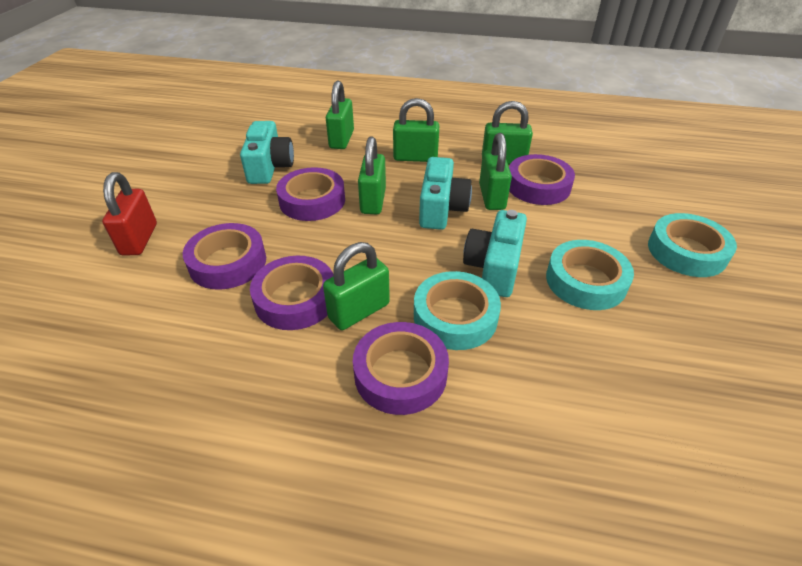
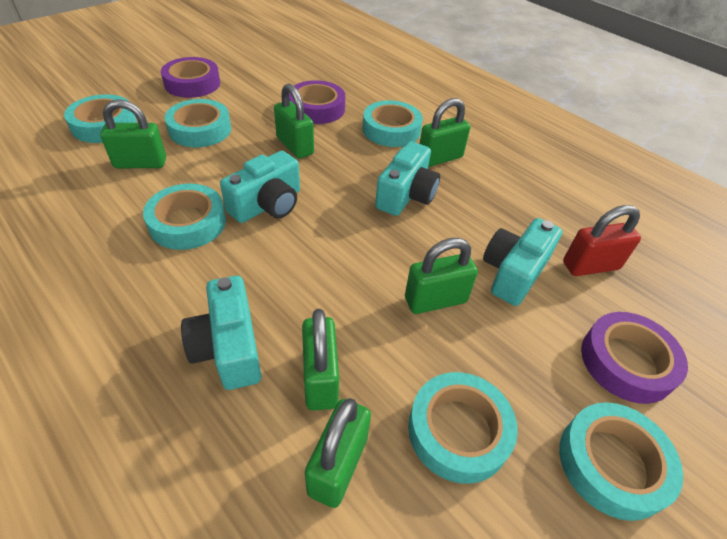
purple tape: 5 -> 3
turquoise camera: 3 -> 4
turquoise tape: 3 -> 6

